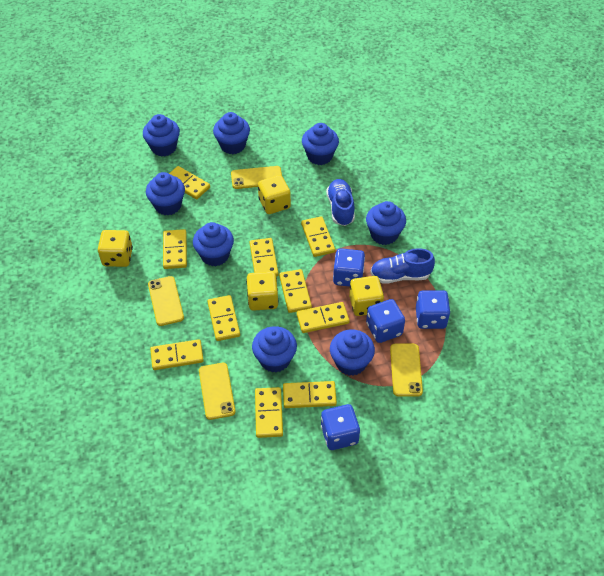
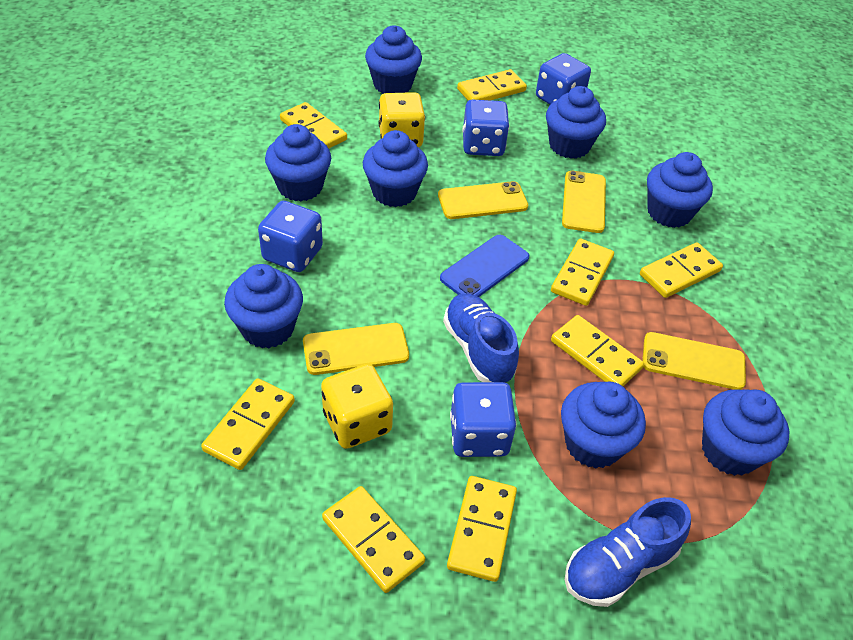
blue phone: 0 -> 1
yellow dice: 4 -> 2
yellow domino: 10 -> 8

